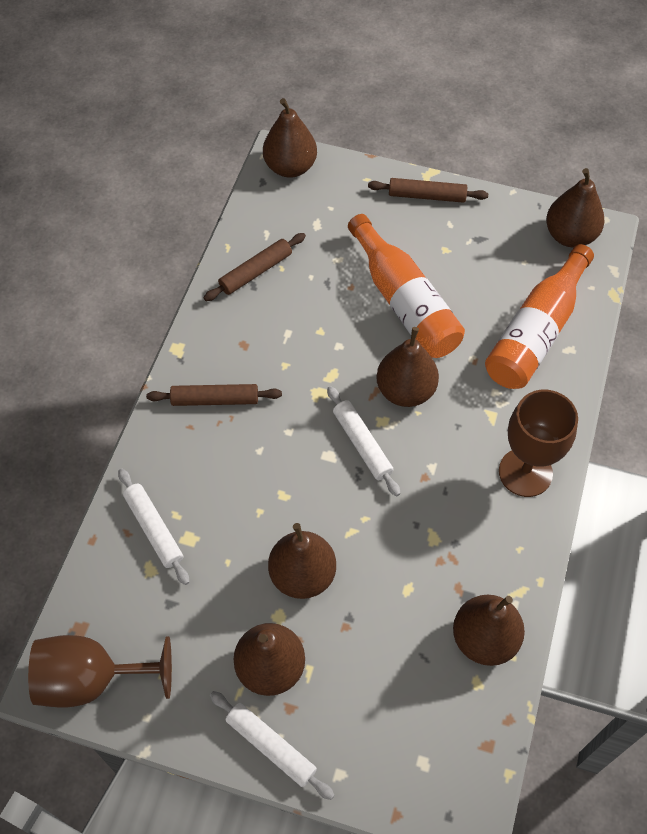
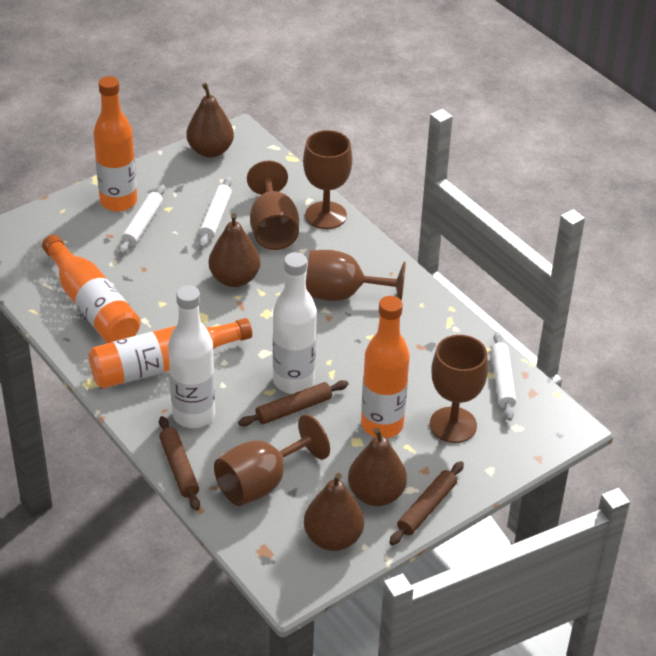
brown goblet: 2 -> 5
brown pear: 6 -> 4
orange bottle: 2 -> 4
white bottle: 0 -> 2

